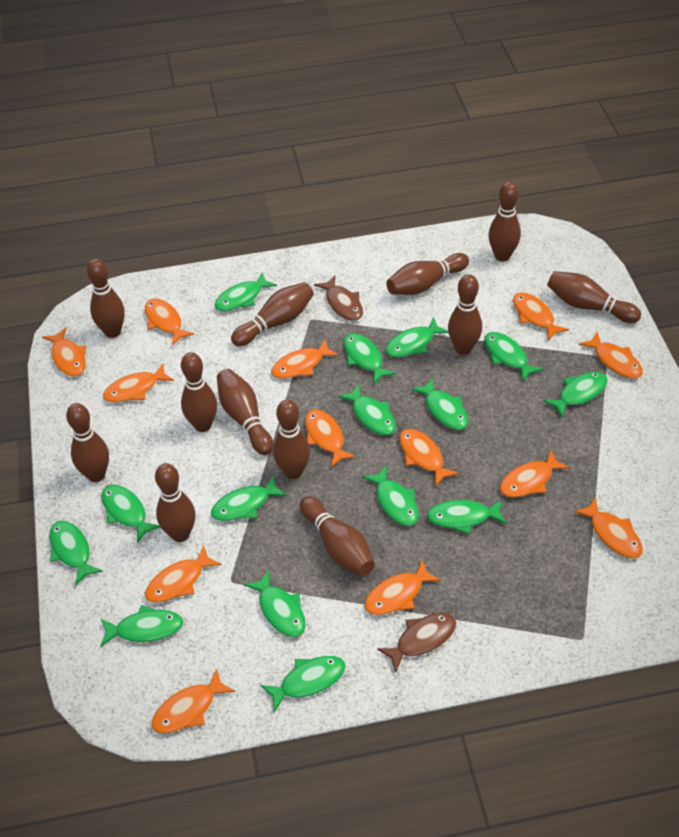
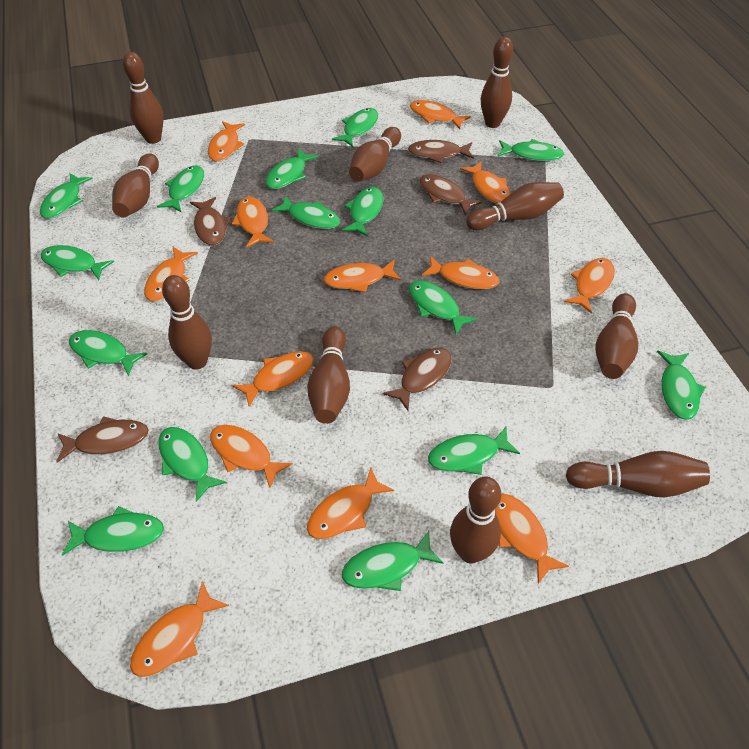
brown bowling pin: 12 -> 10
brown fish: 2 -> 5

